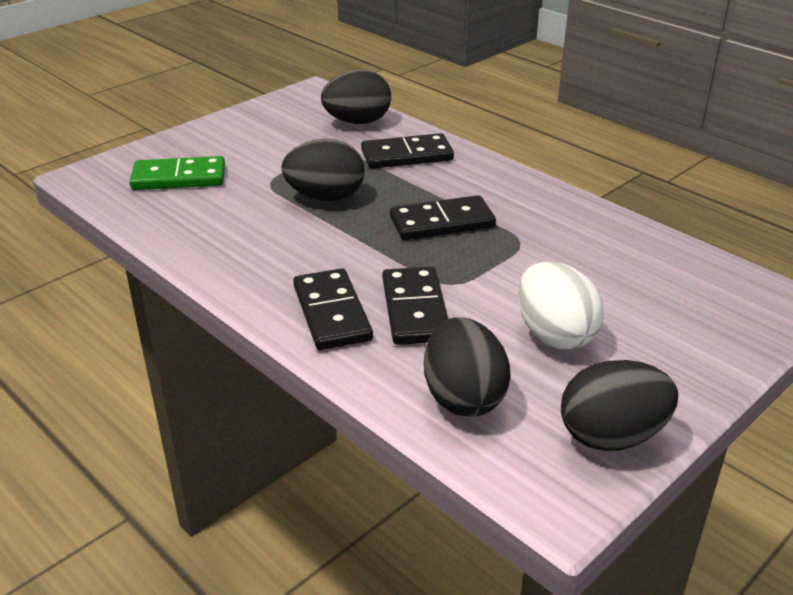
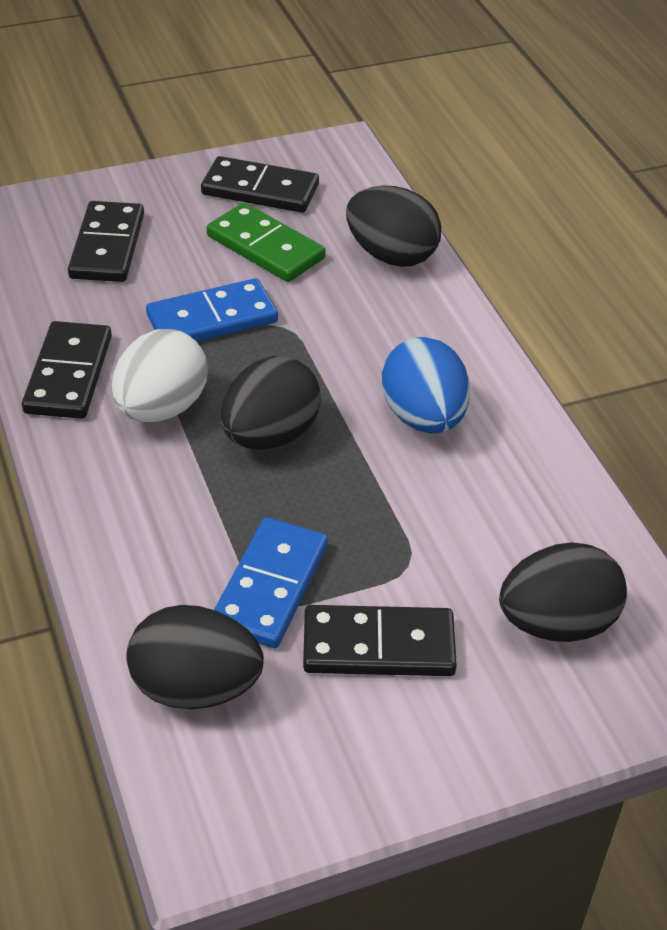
blue domino: 0 -> 2
blue egg: 0 -> 1

